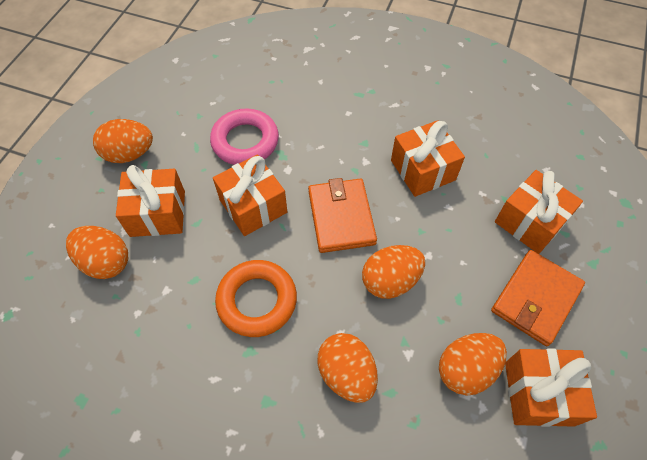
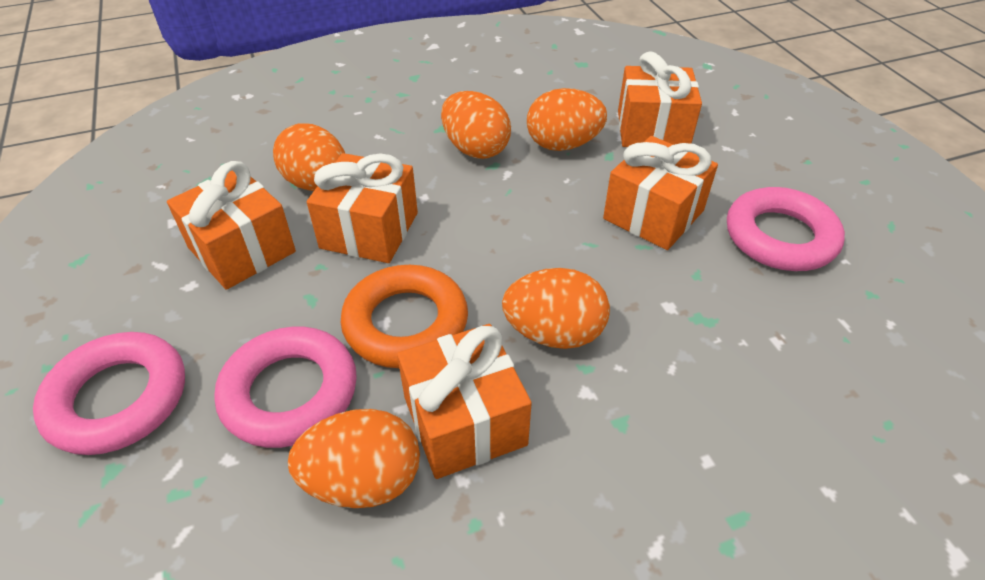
orange wallet: 2 -> 0
pink ring: 1 -> 3

